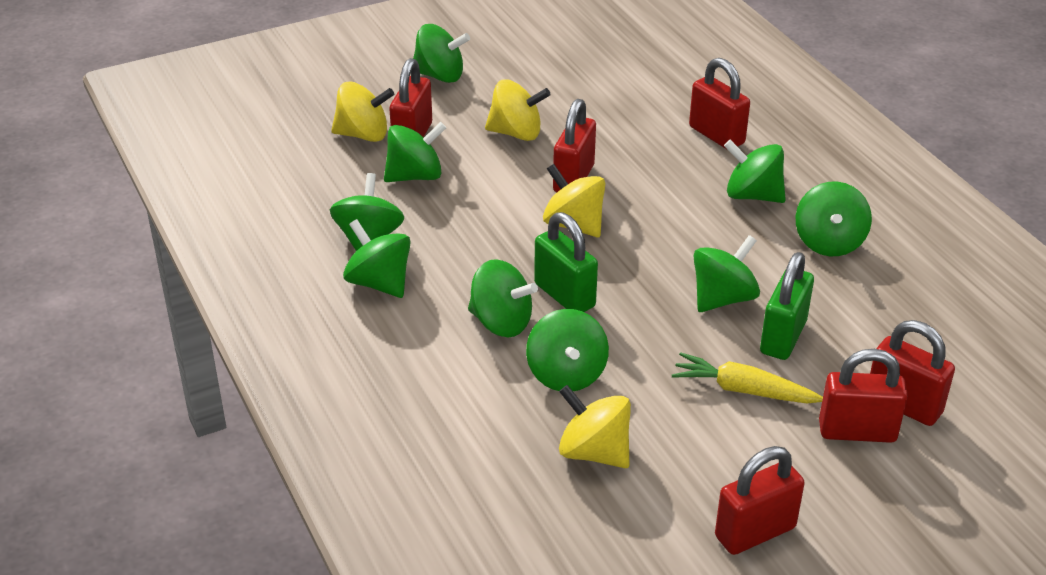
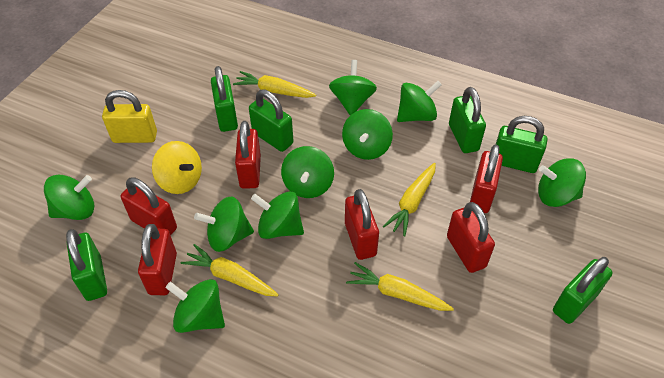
green padlock: 2 -> 6
yellow carrot: 1 -> 4
yellow padlock: 0 -> 1
yellow spinning top: 4 -> 1

